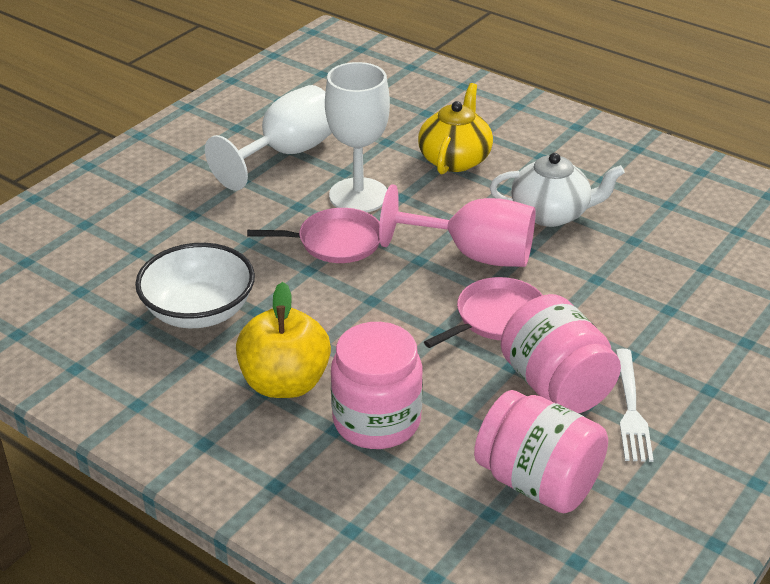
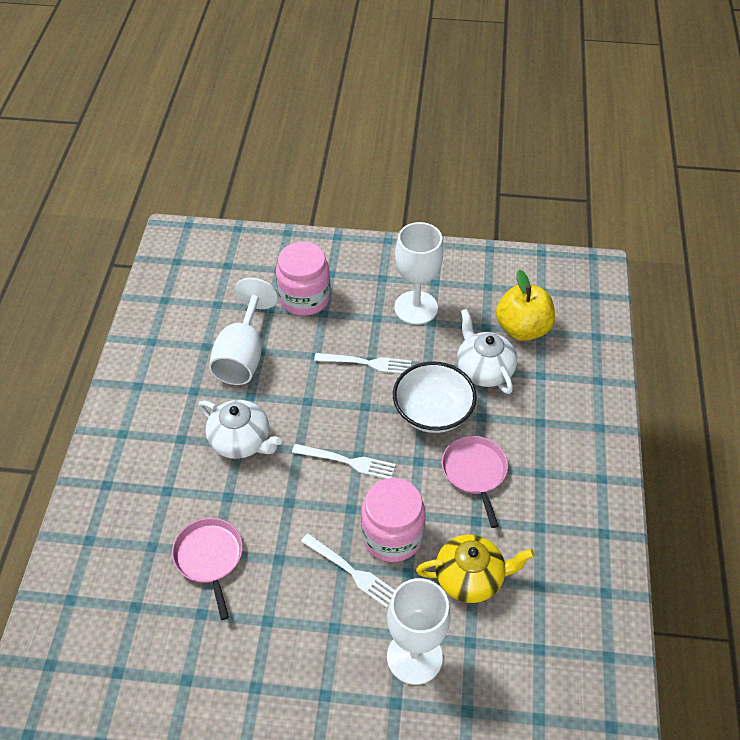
pink goblet: 1 -> 0
pink jar: 3 -> 2
white fork: 1 -> 3
white goblet: 2 -> 3
white teapot: 1 -> 2

